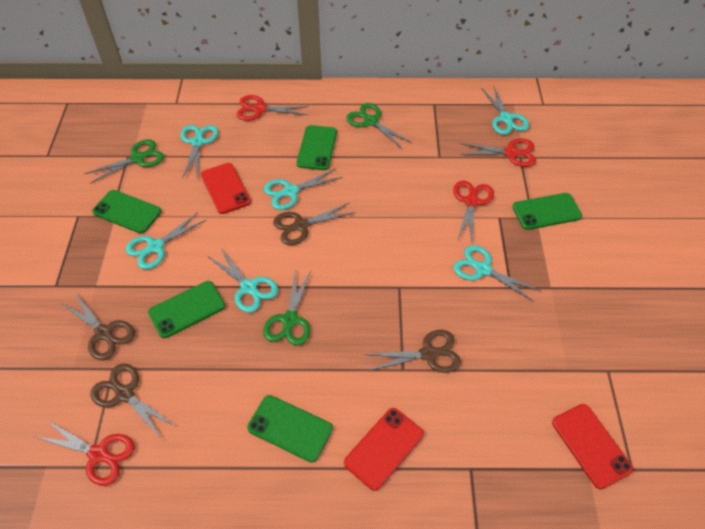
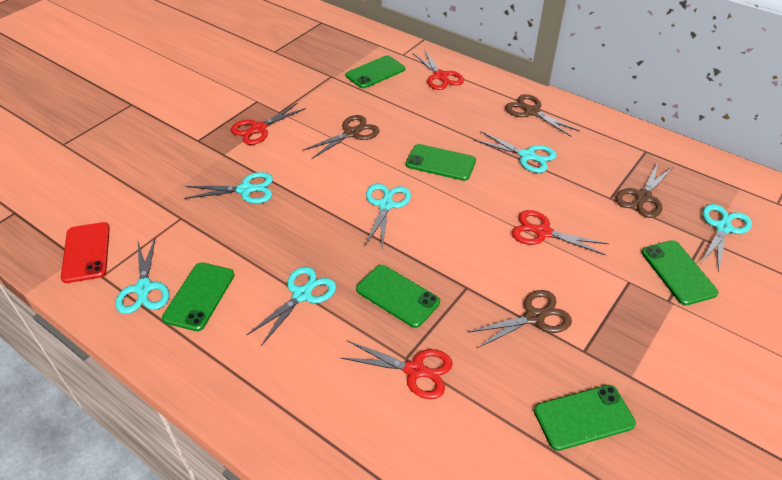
green phone: 5 -> 6
green scissors: 3 -> 0
red phone: 3 -> 1

